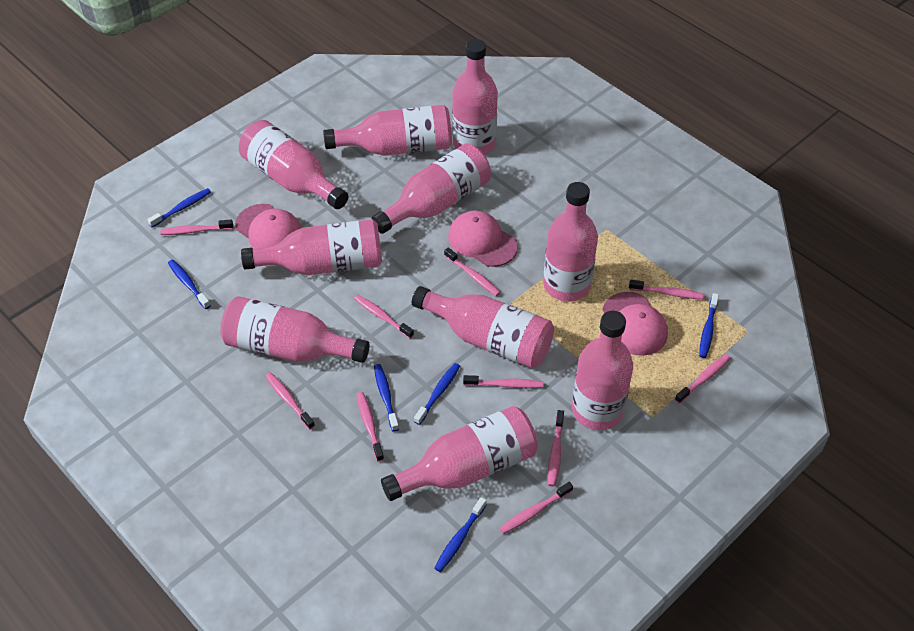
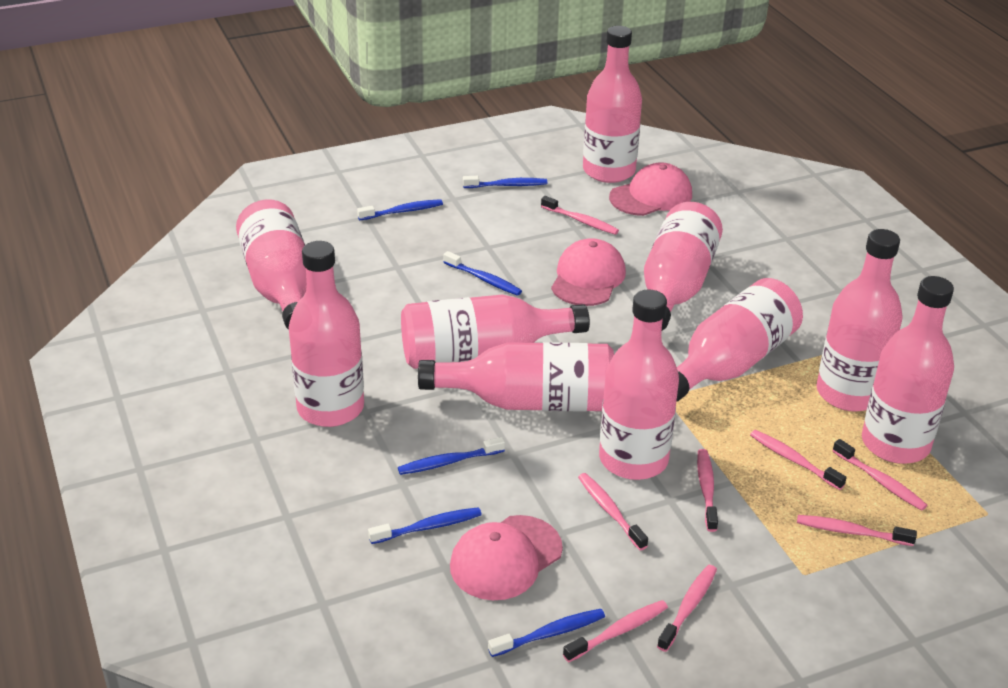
pink toothbrush: 10 -> 8

